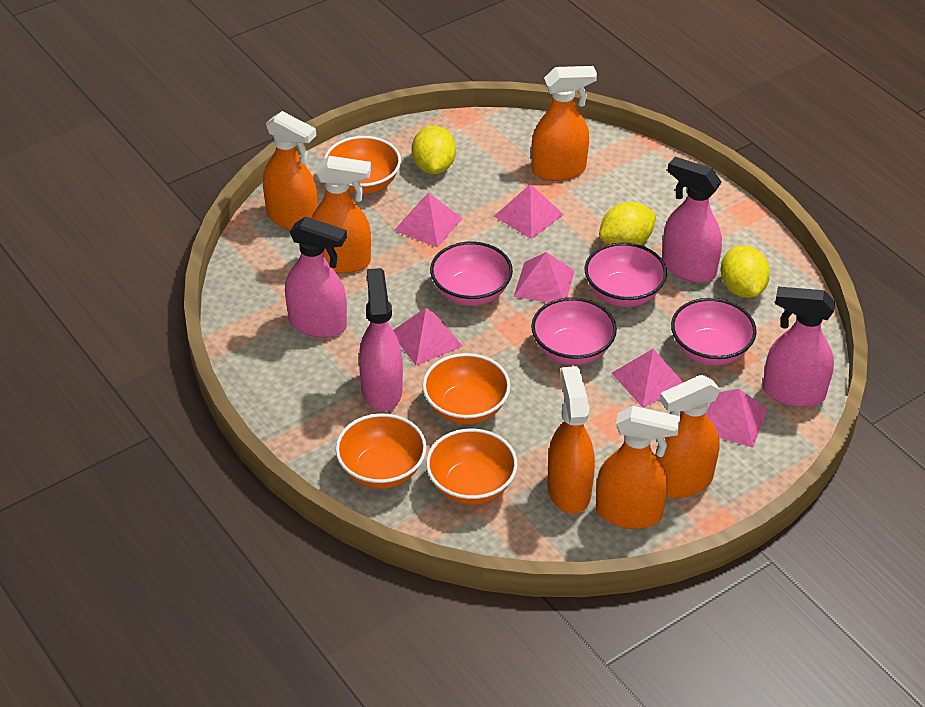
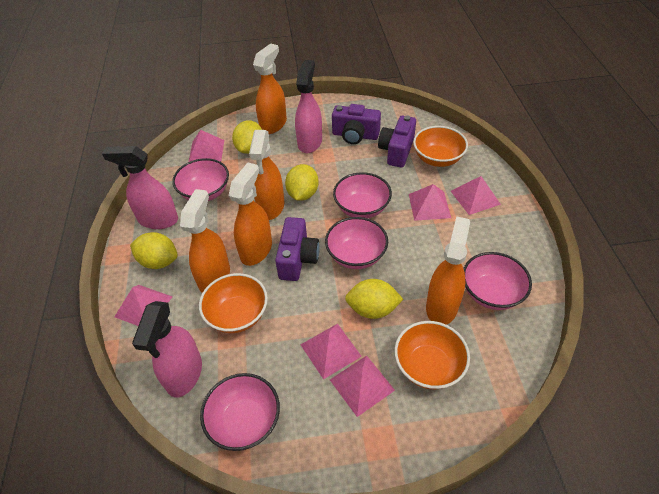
orange bowl: 4 -> 3
orange spray bottle: 6 -> 5
pink bowl: 4 -> 5
pink spray bottle: 4 -> 3
purple camera: 0 -> 3
yellow lemon: 3 -> 4

